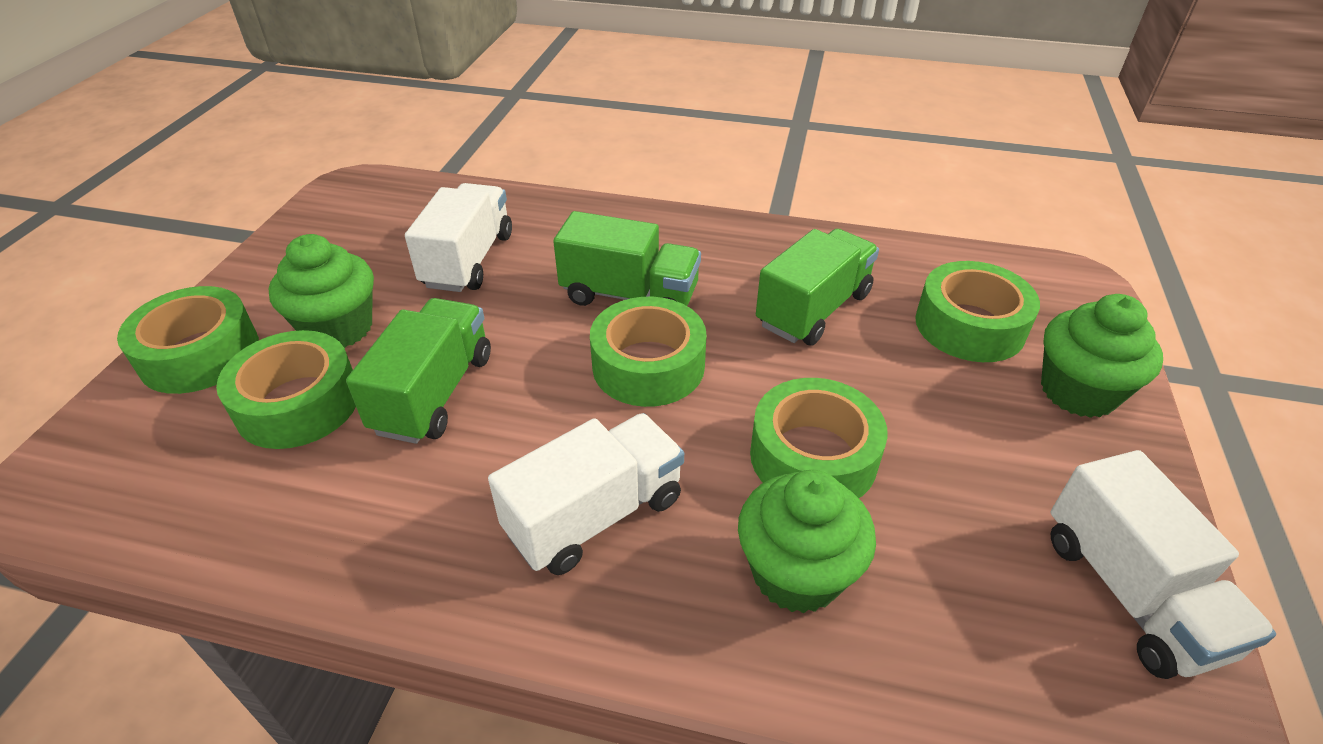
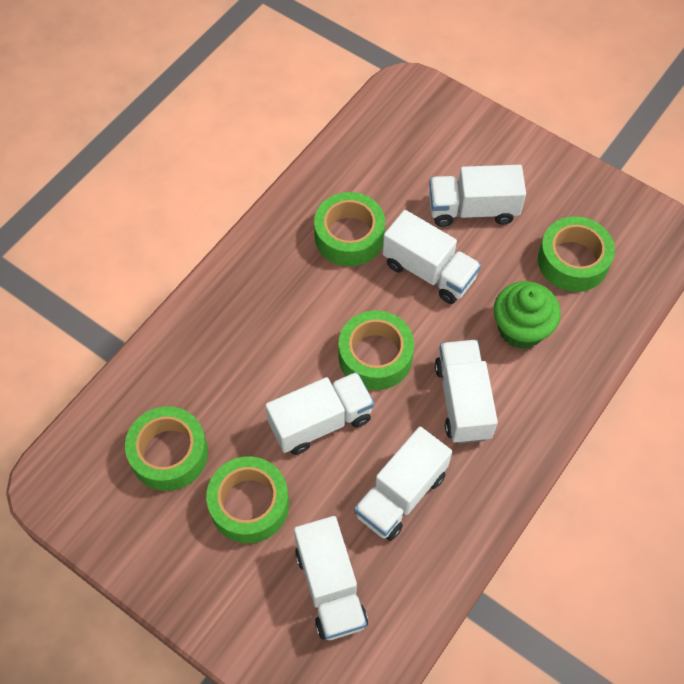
green cupcake: 3 -> 1
green truck: 3 -> 0
white truck: 3 -> 6

